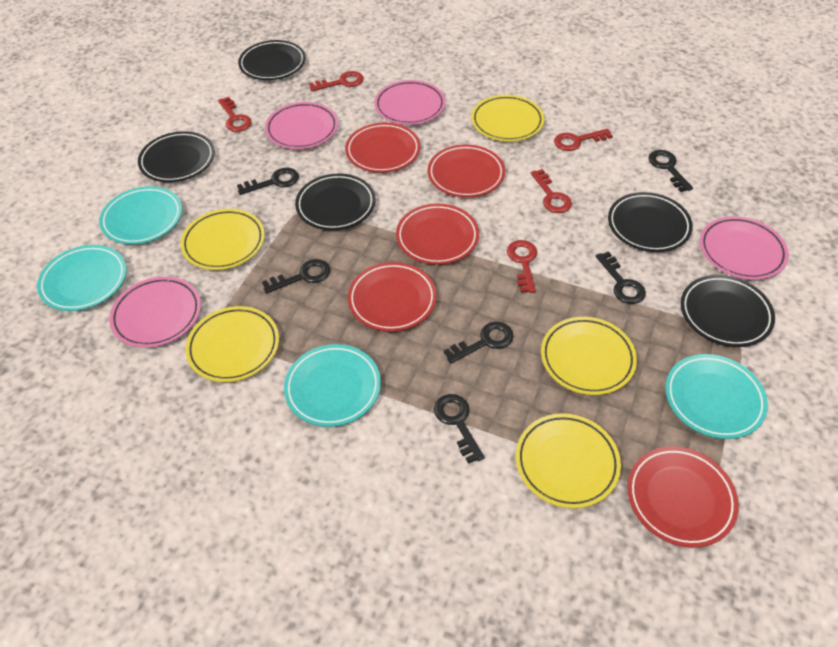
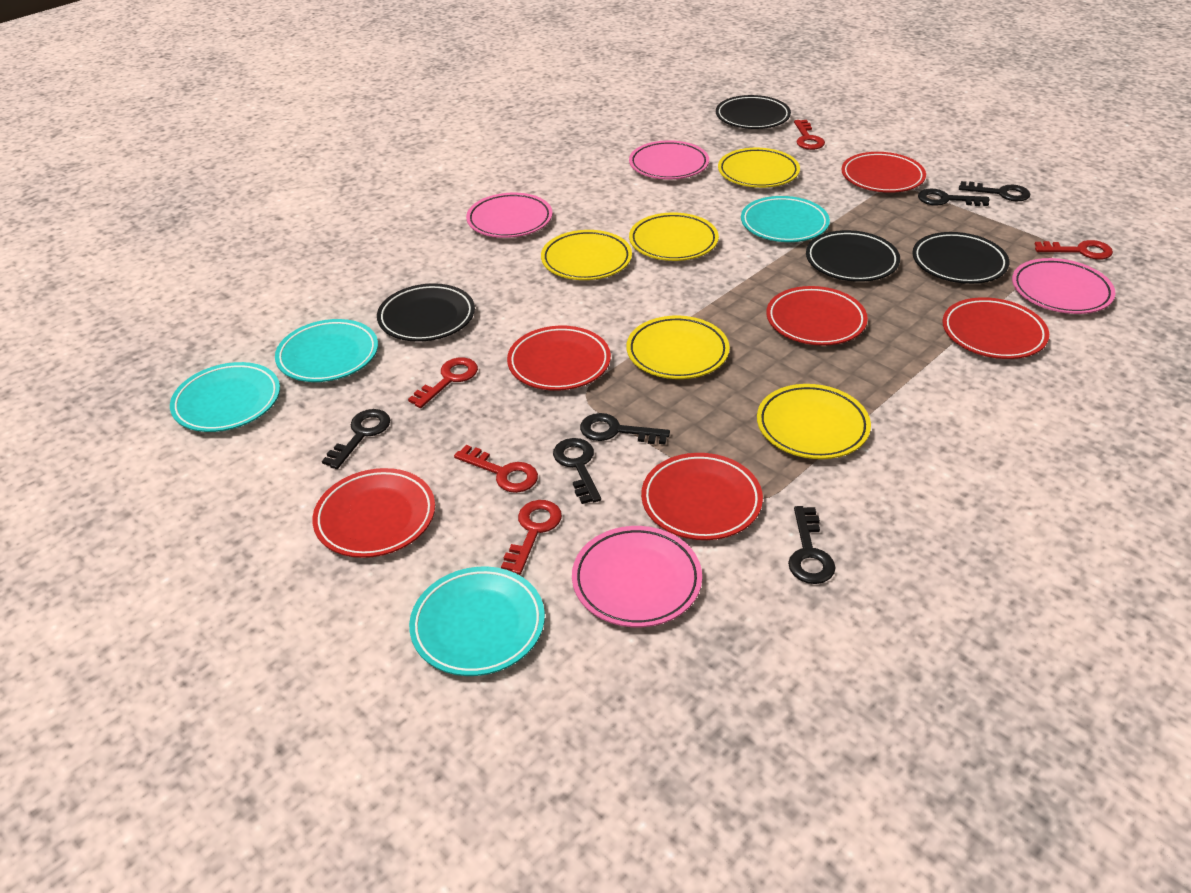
black plate: 5 -> 4
red plate: 5 -> 6

